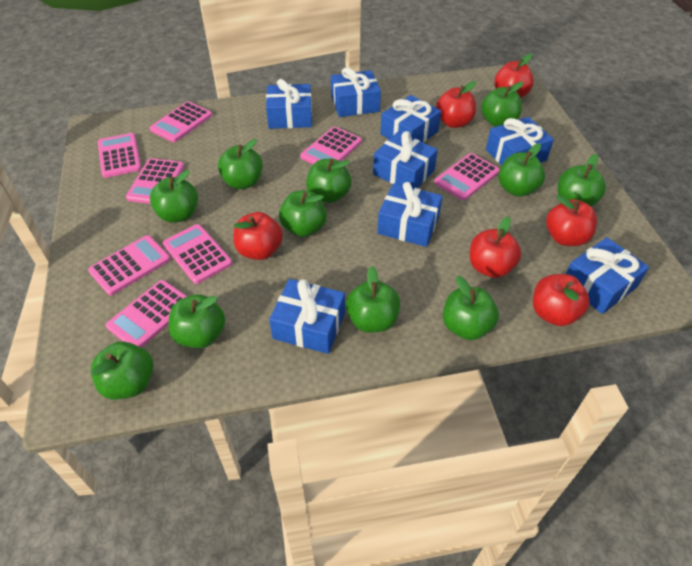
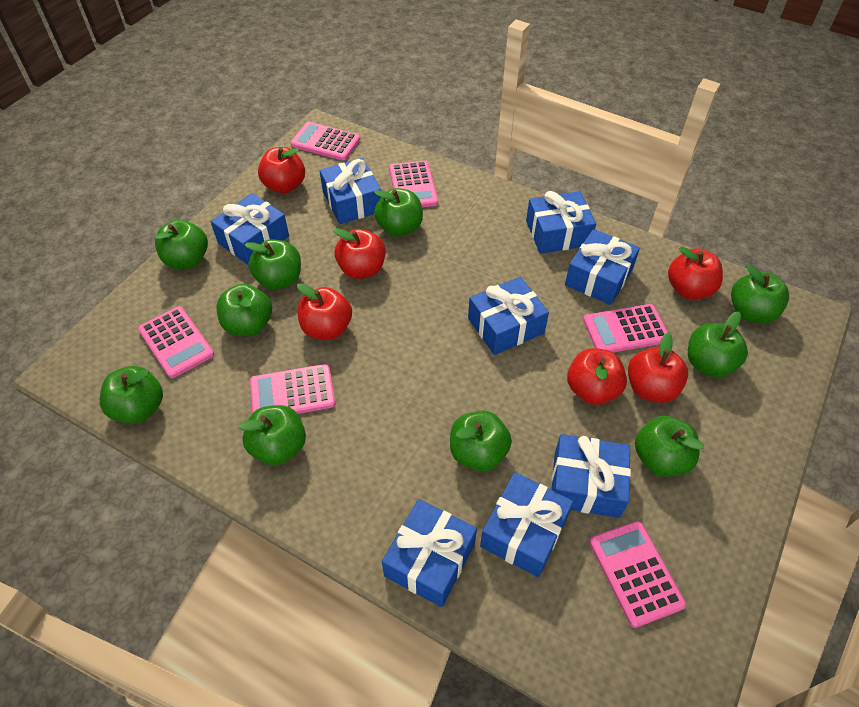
green apple: 11 -> 10
pink calculator: 8 -> 6

